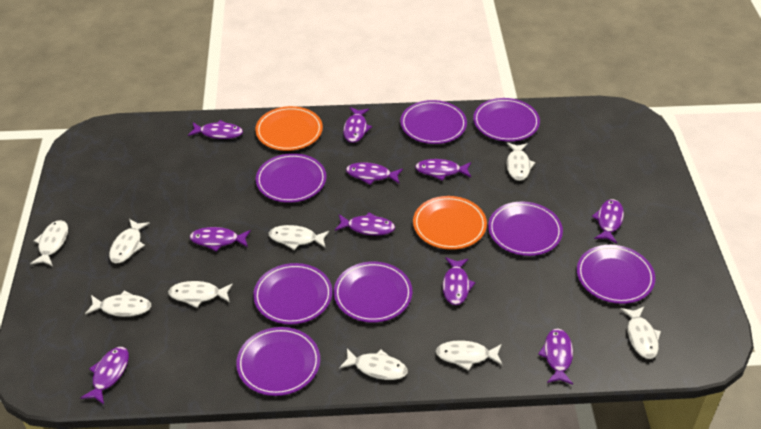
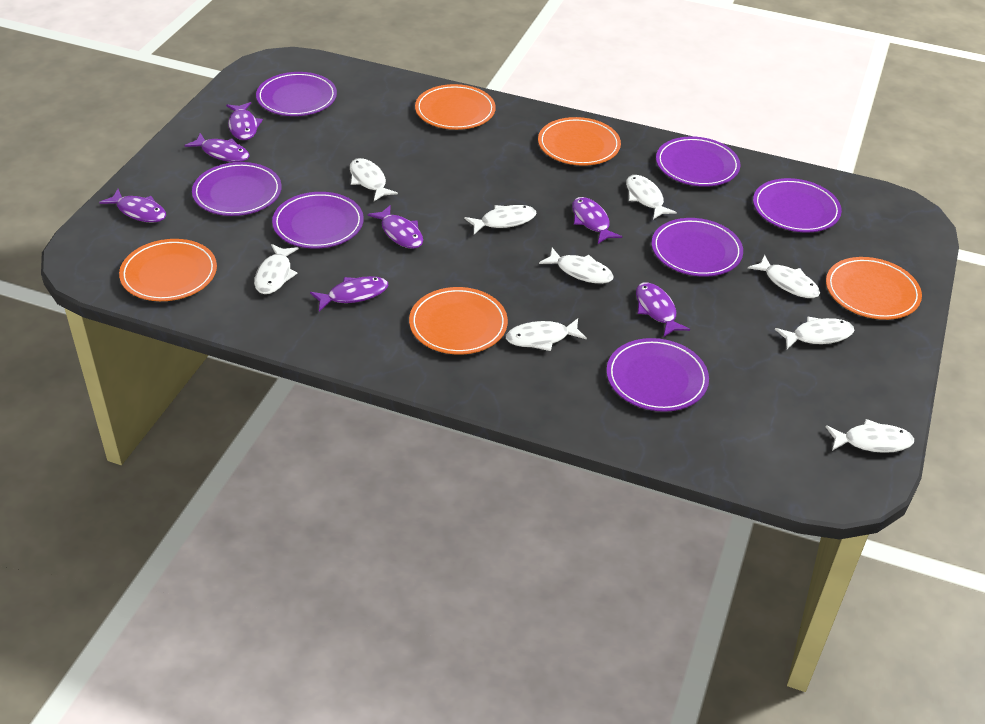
orange plate: 2 -> 5
purple fish: 10 -> 7
purple plate: 8 -> 7

